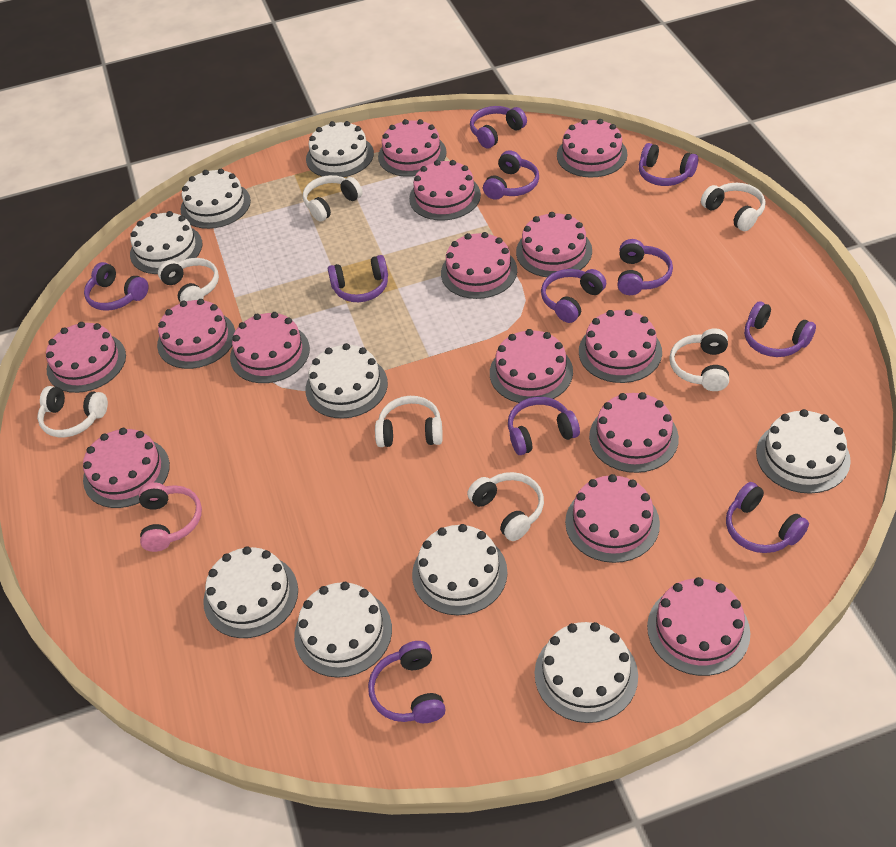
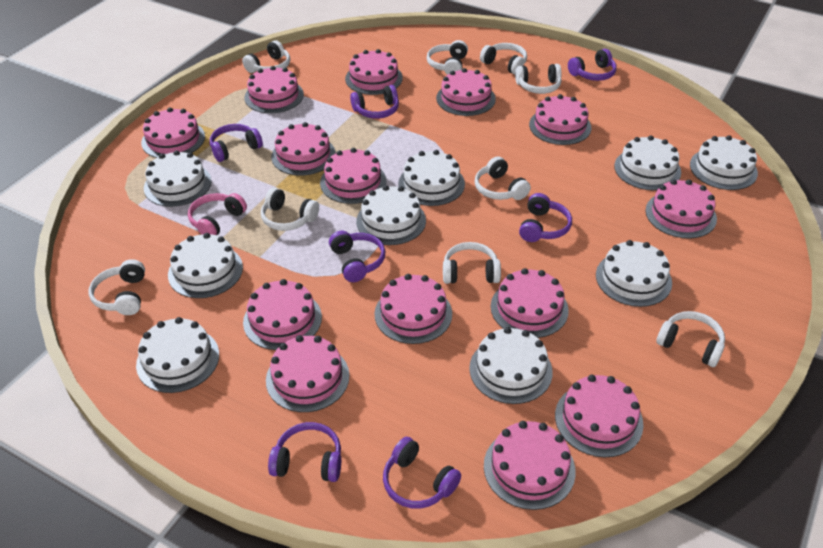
purple headphones: 11 -> 7
white headphones: 7 -> 9

